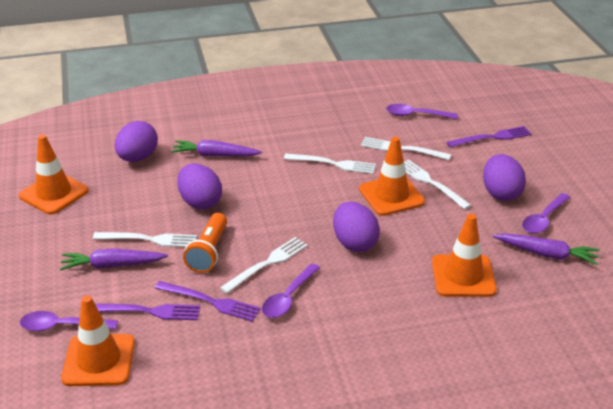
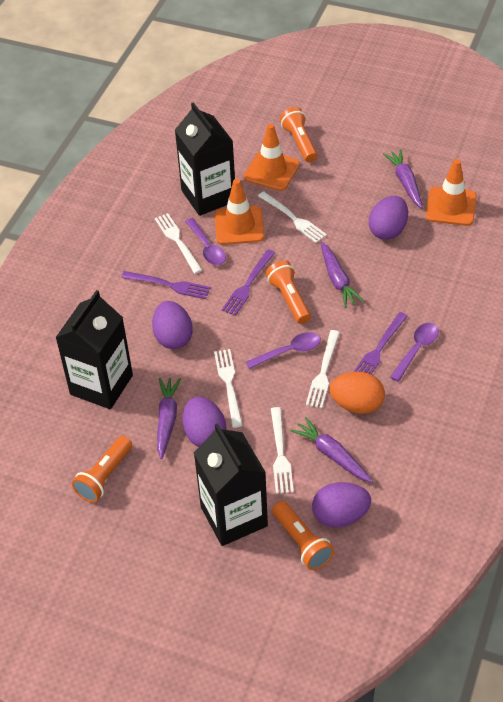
black carton: 0 -> 3
orange egg: 0 -> 1
orange flashlight: 1 -> 4
orange traffic cone: 4 -> 3
purple carrot: 3 -> 4
purple spoon: 4 -> 3

